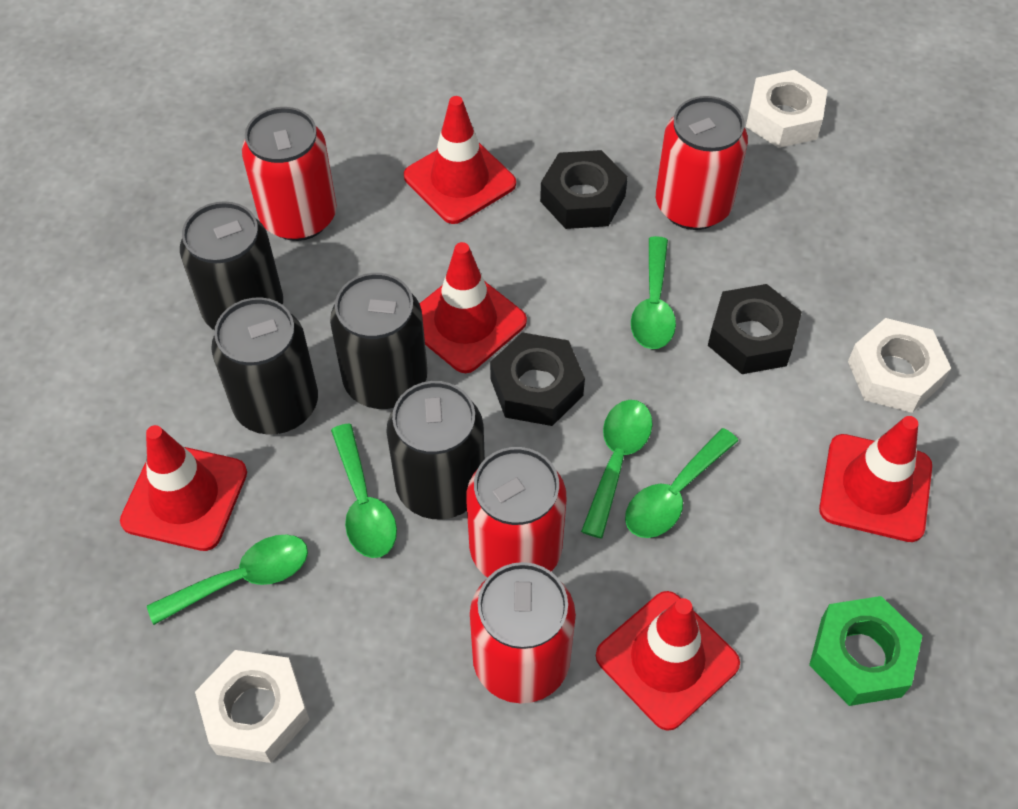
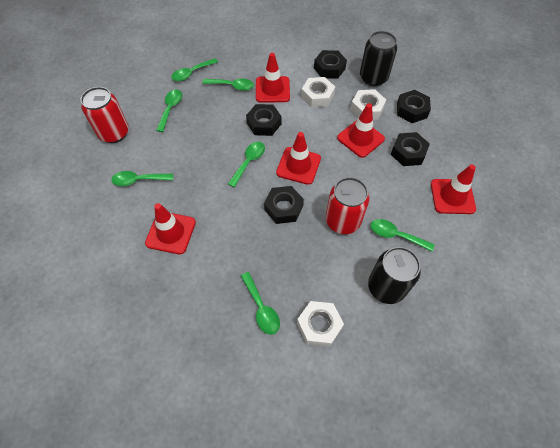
black can: 4 -> 2
black nut: 3 -> 5
green nut: 1 -> 0
green spoon: 5 -> 7
red can: 4 -> 2

